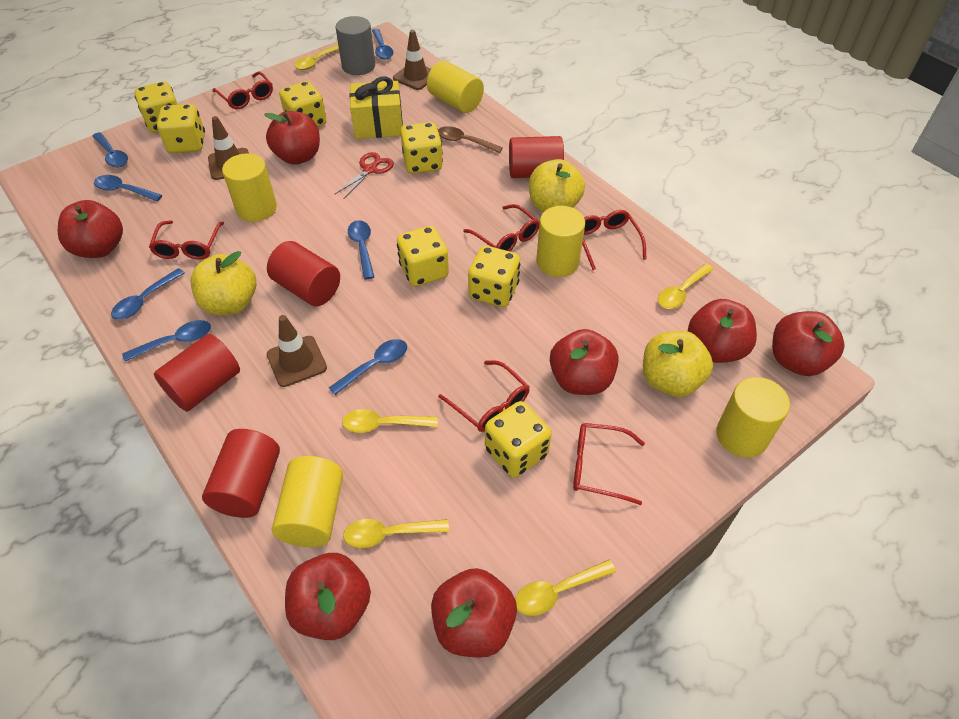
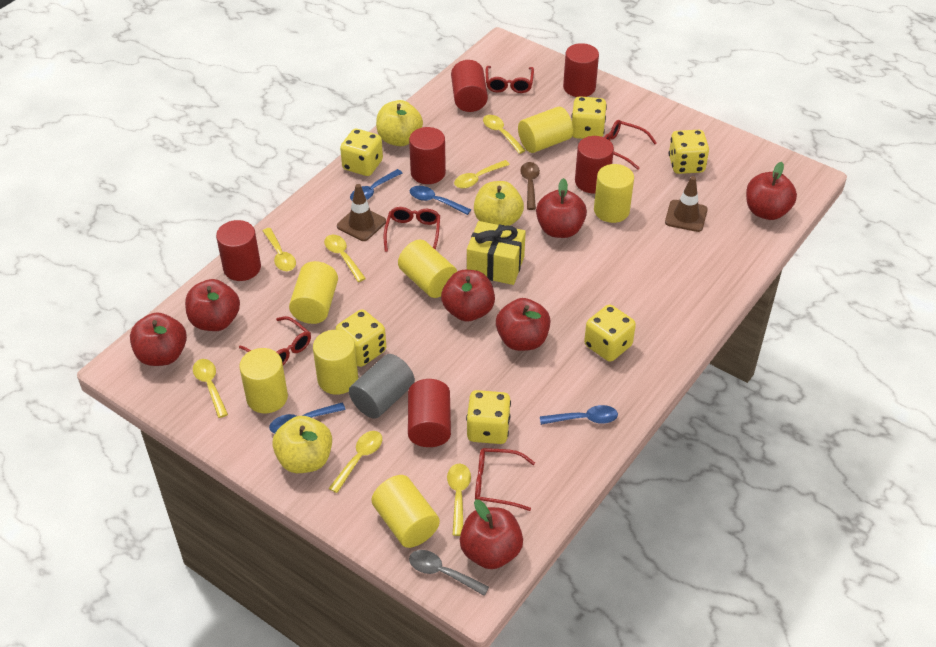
blue spoon: 7 -> 4
brown traffic cone: 3 -> 2
grey spoon: 0 -> 1
red cylinder: 4 -> 6
red glasses: 6 -> 5
red scissors: 1 -> 0
yellow cylinder: 5 -> 7
yellow dice: 7 -> 6
yellow spoon: 5 -> 7

